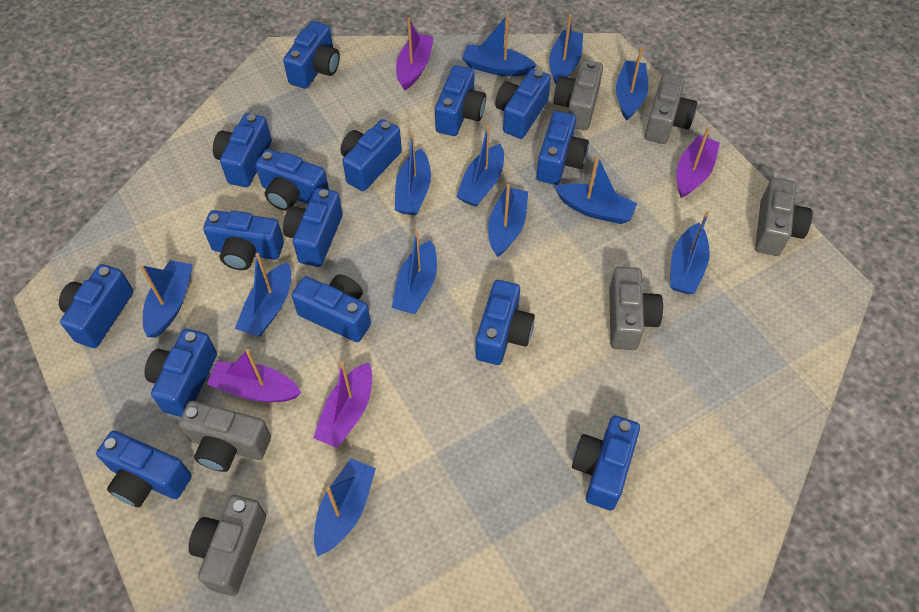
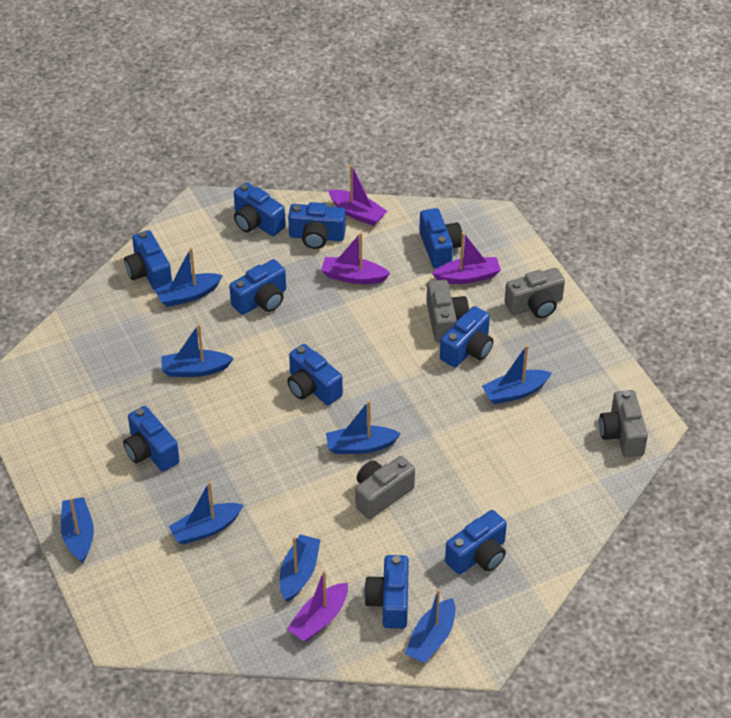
blue boat: 12 -> 8
blue camera: 15 -> 10
grey camera: 6 -> 4

